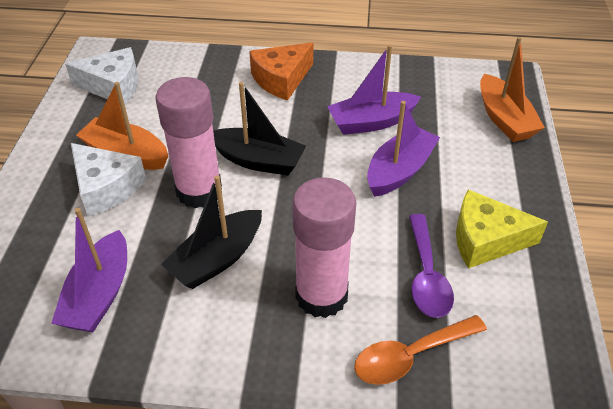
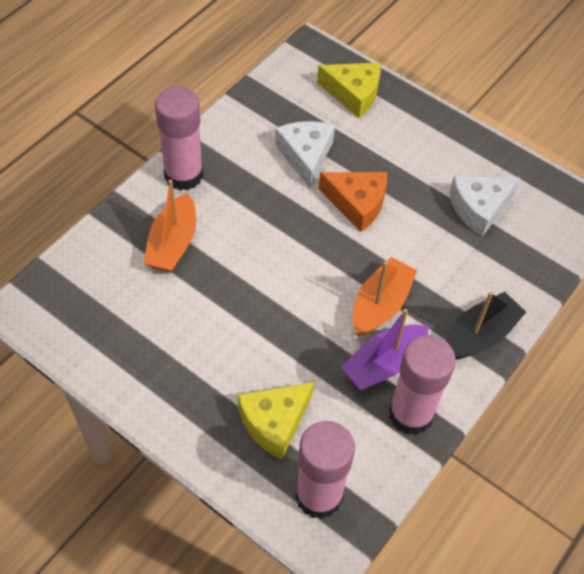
black boat: 2 -> 1
orange spoon: 1 -> 0
pink glue stick: 2 -> 3
purple boat: 3 -> 1
purple spoon: 1 -> 0
yellow cheese: 1 -> 2

